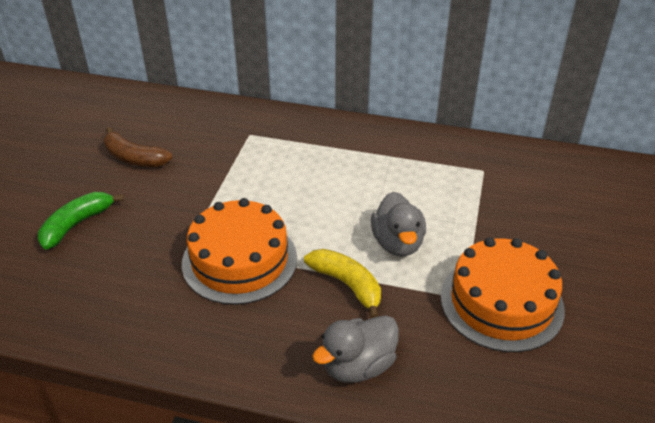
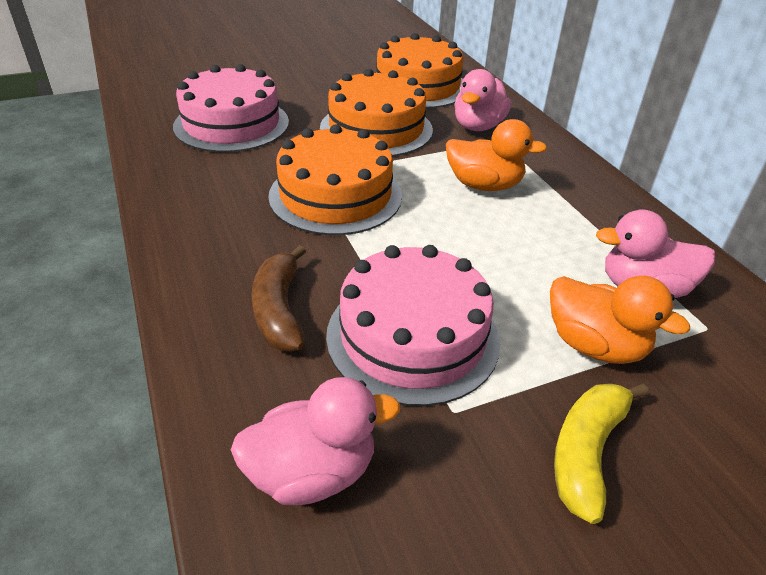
green banana: 1 -> 0
grey duck: 2 -> 0
orange cake: 2 -> 3
orange duck: 0 -> 2
pink cake: 0 -> 2
pink duck: 0 -> 3

